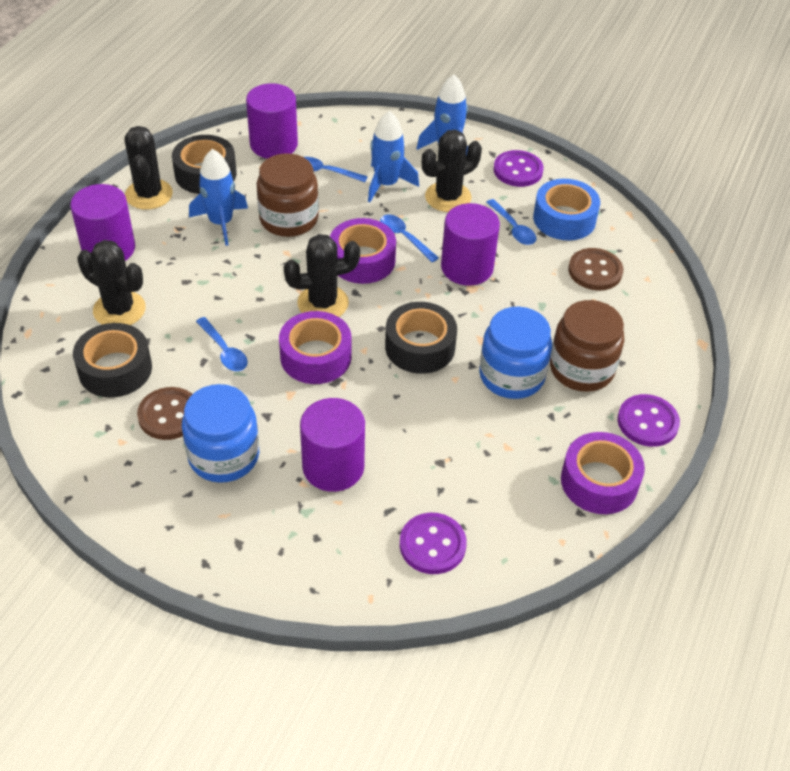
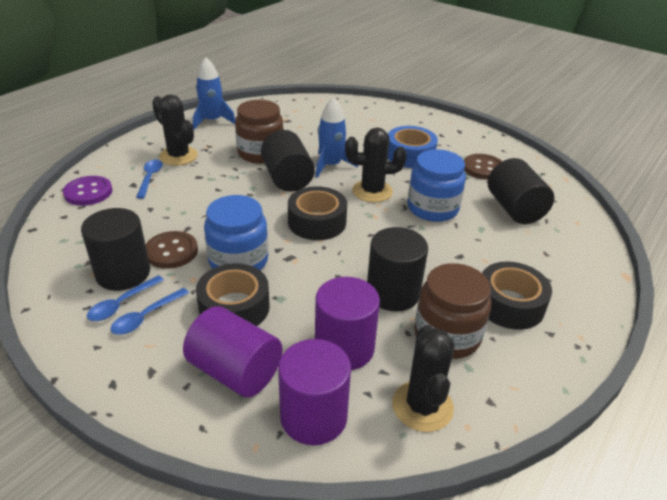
black cactus: 4 -> 3
black cylinder: 0 -> 4
blue rocket: 3 -> 2
blue spoon: 4 -> 3
purple button: 3 -> 1
purple cylinder: 4 -> 3
purple tape: 3 -> 0

